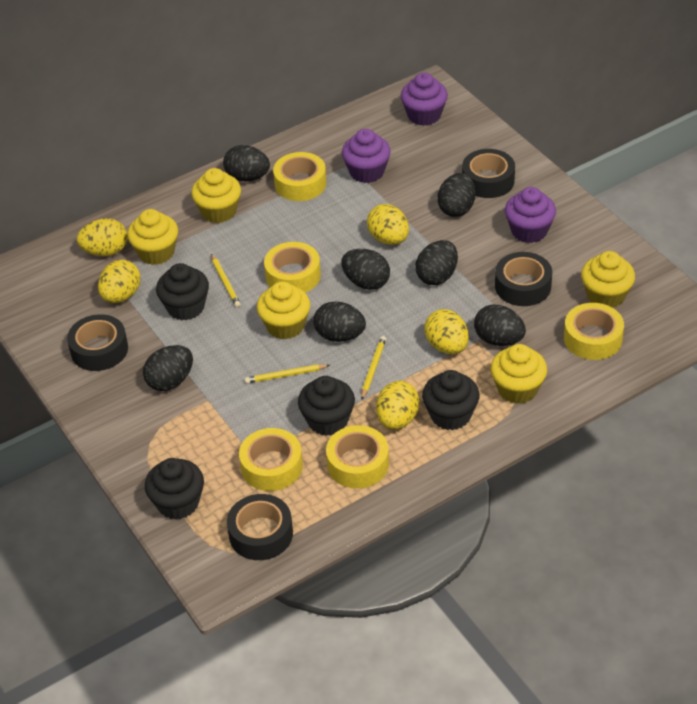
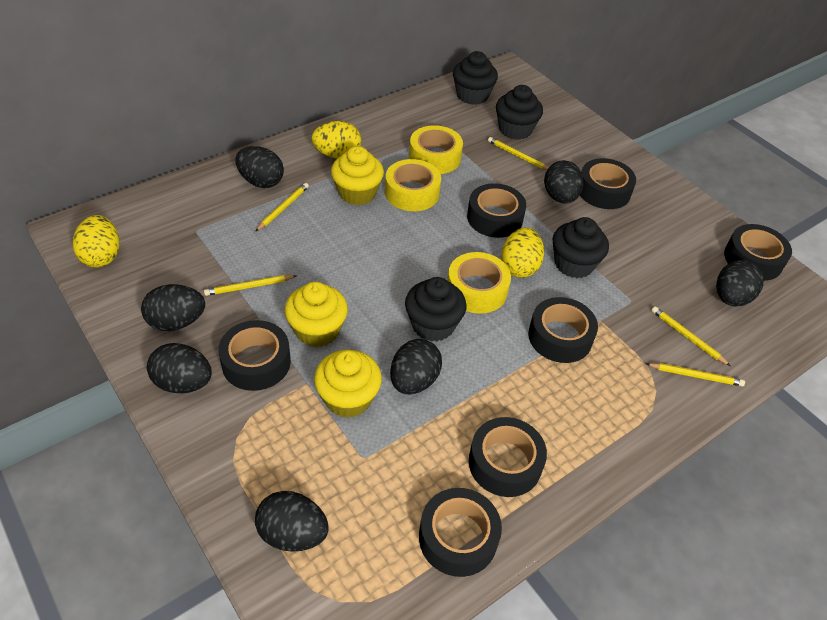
black tape: 4 -> 7
purple cupcake: 3 -> 0
yellow cupcake: 5 -> 3
yellow egg: 5 -> 3
yellow pencil: 3 -> 5
yellow tape: 5 -> 3

